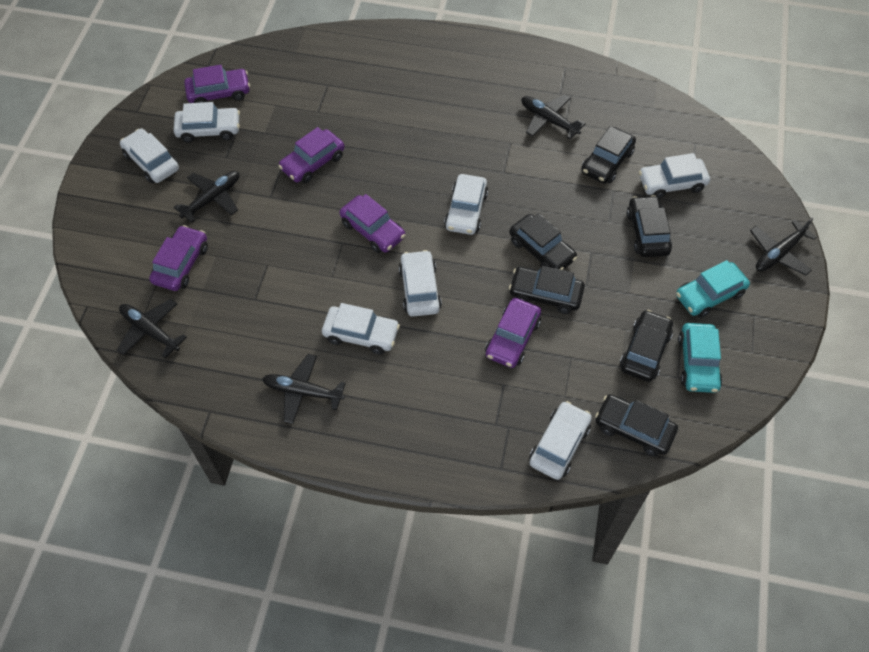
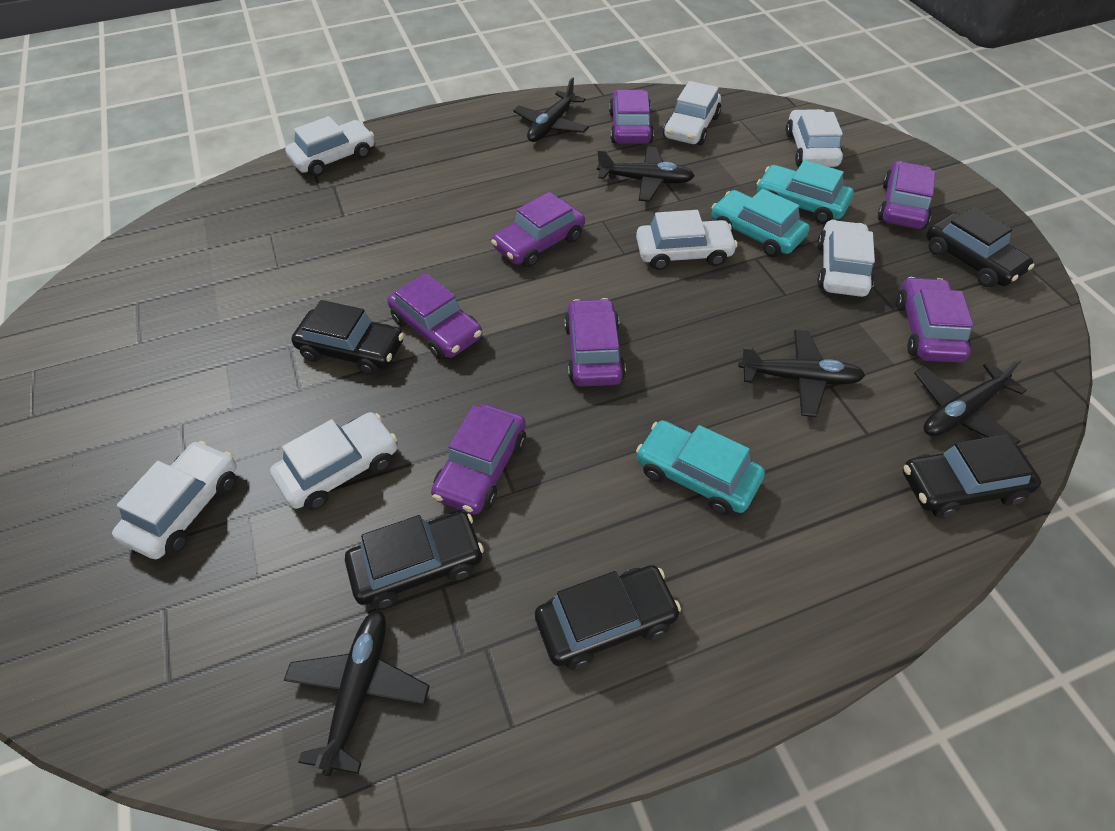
black car: 6 -> 5
purple car: 5 -> 7
turquoise car: 2 -> 3

